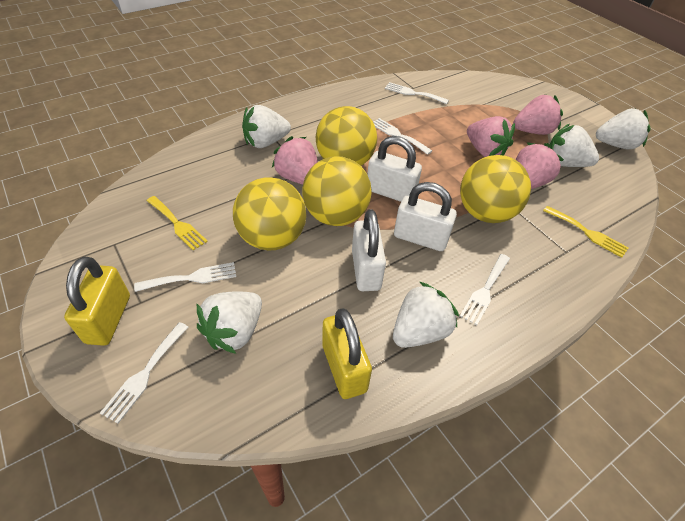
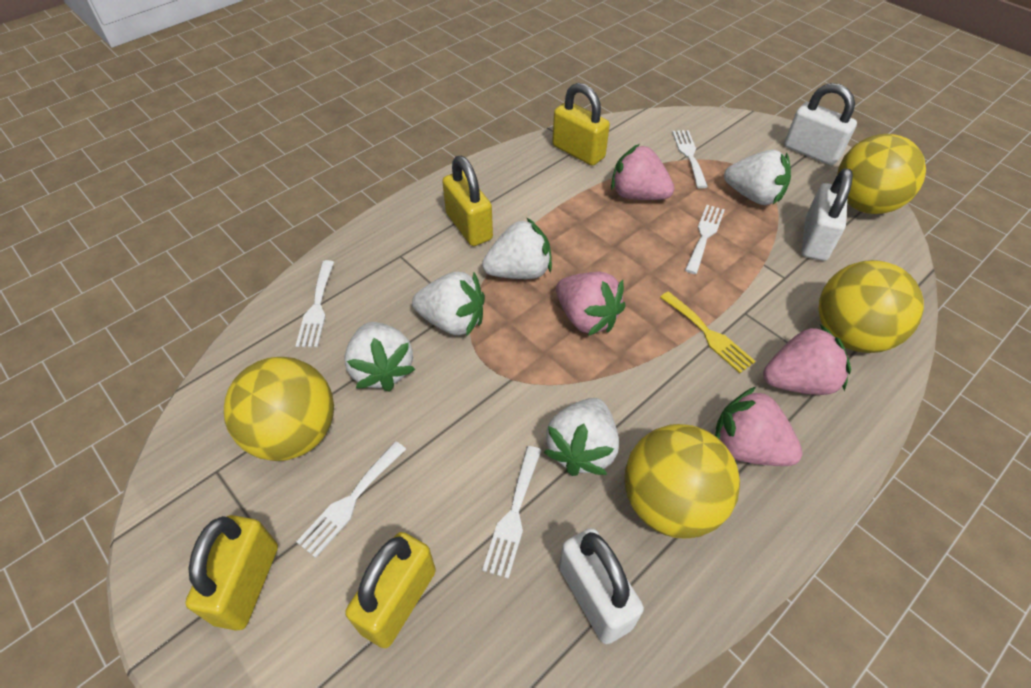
yellow fork: 2 -> 1
yellow padlock: 2 -> 4

